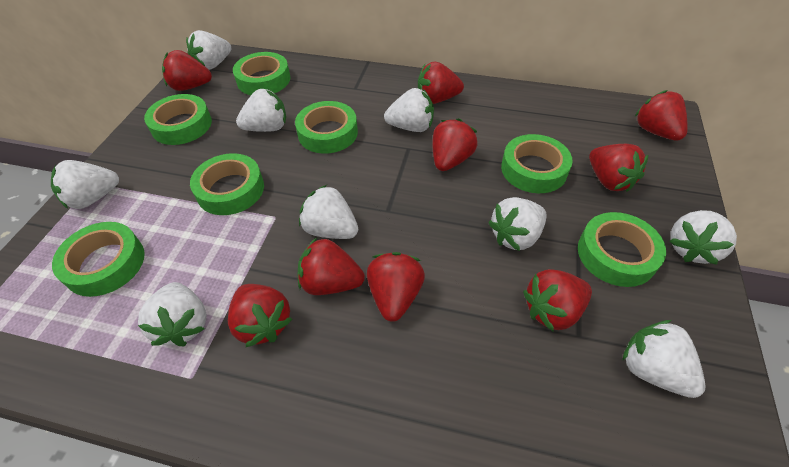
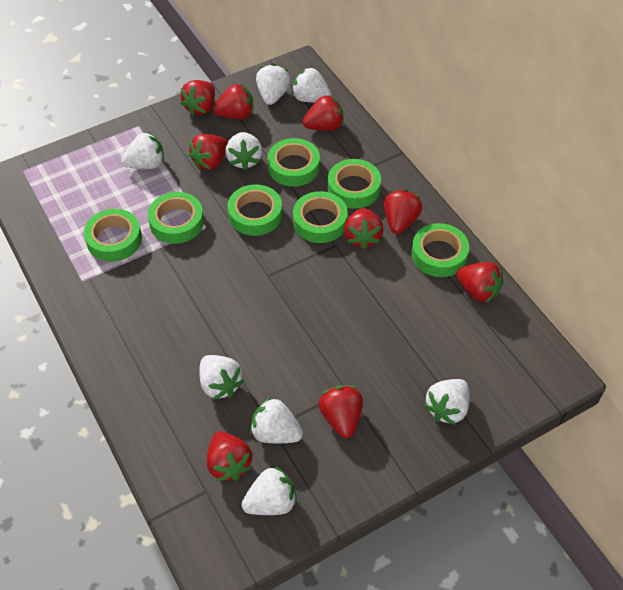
white strawberry: 9 -> 8

